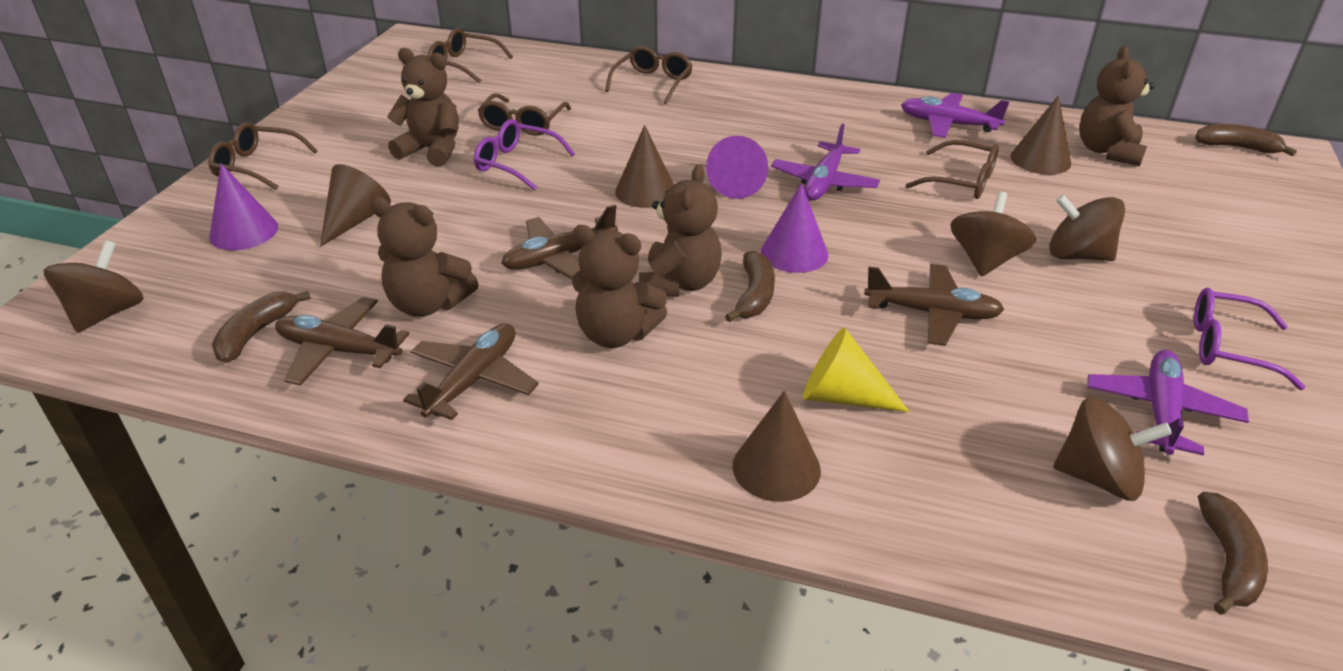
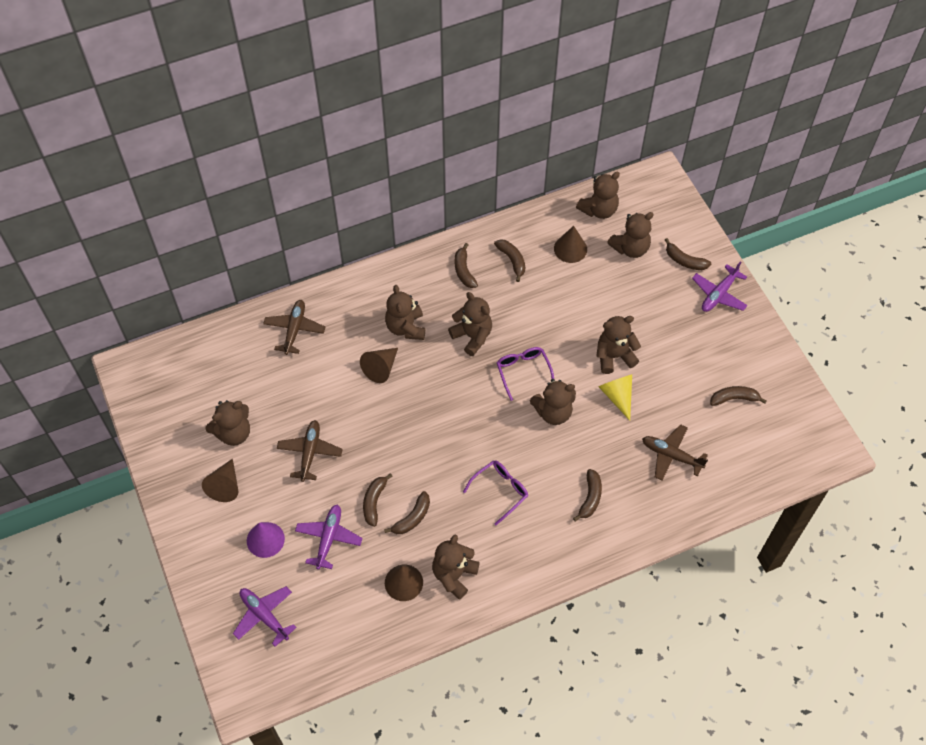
brown banana: 4 -> 7
brown glasses: 5 -> 0
brown plane: 4 -> 3
brown spinning top: 4 -> 0
brown teddy bear: 5 -> 8
purple cone: 3 -> 1

